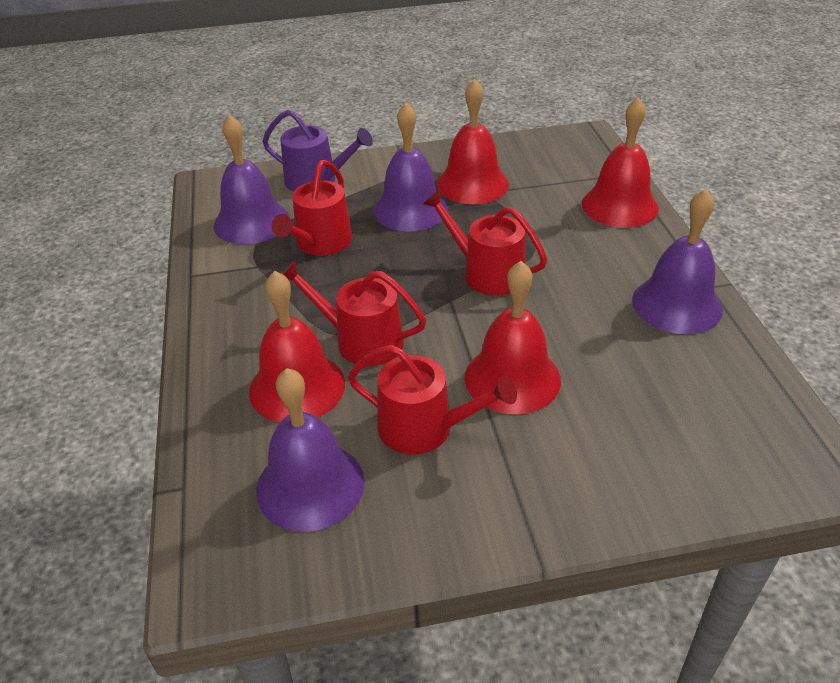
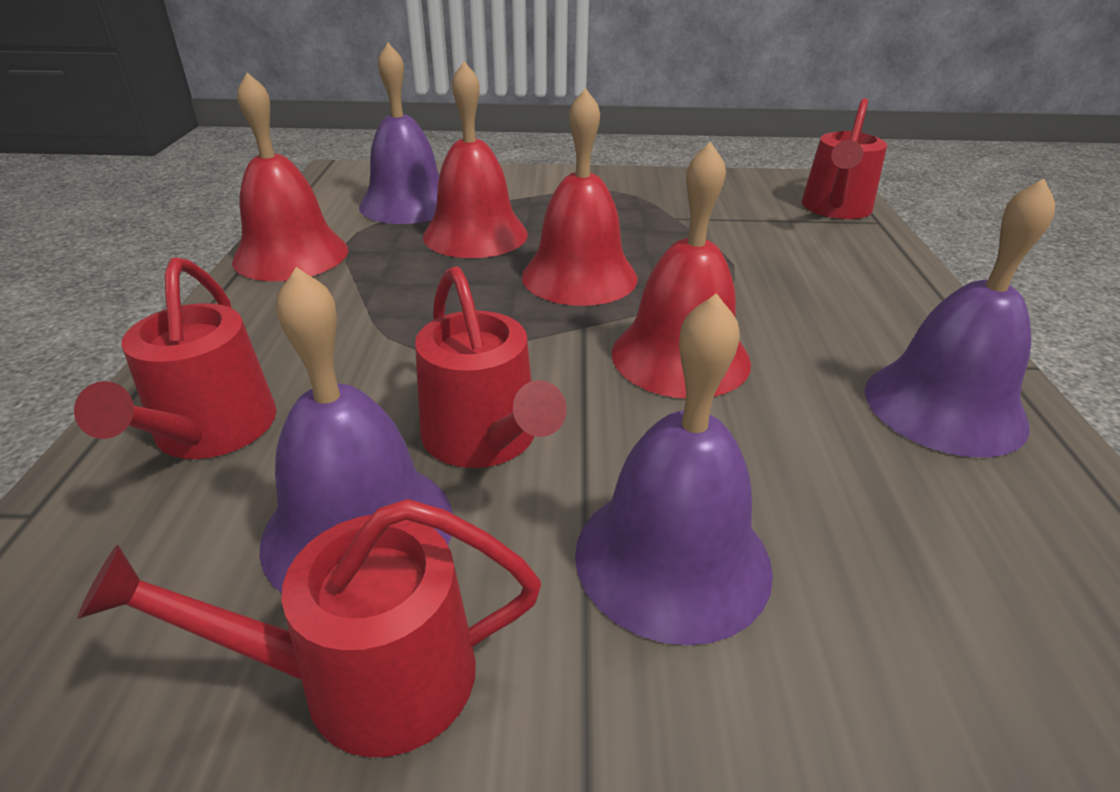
purple watering can: 1 -> 0

